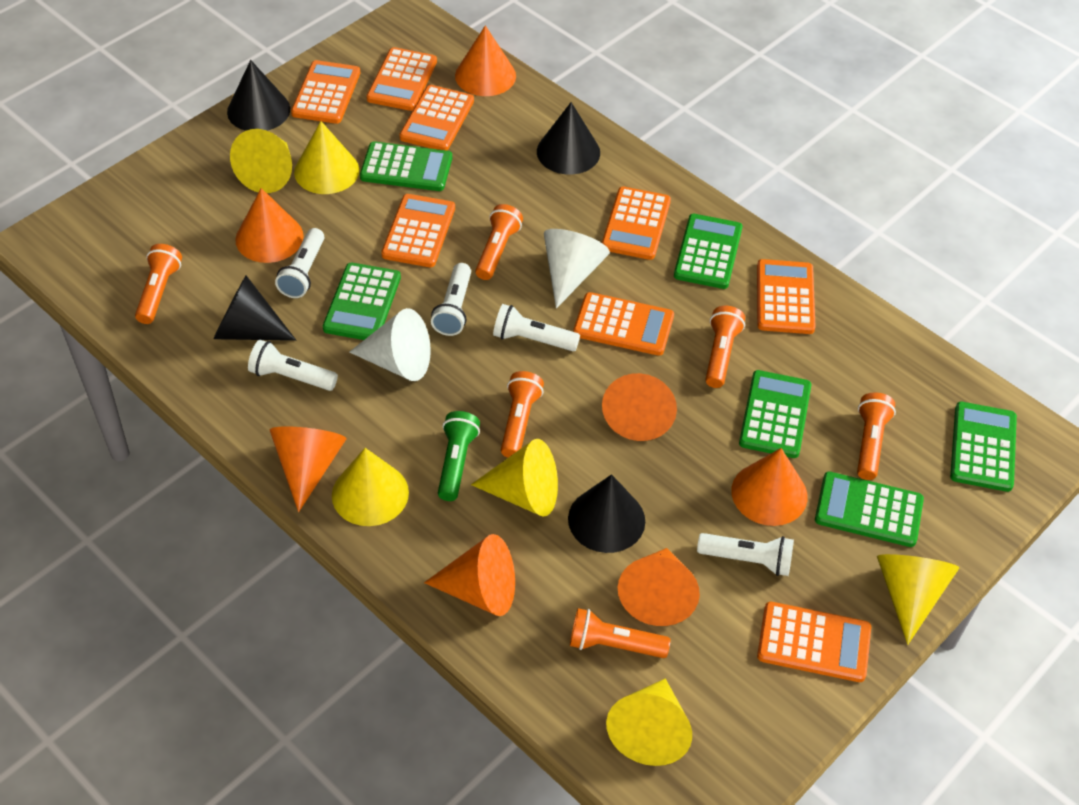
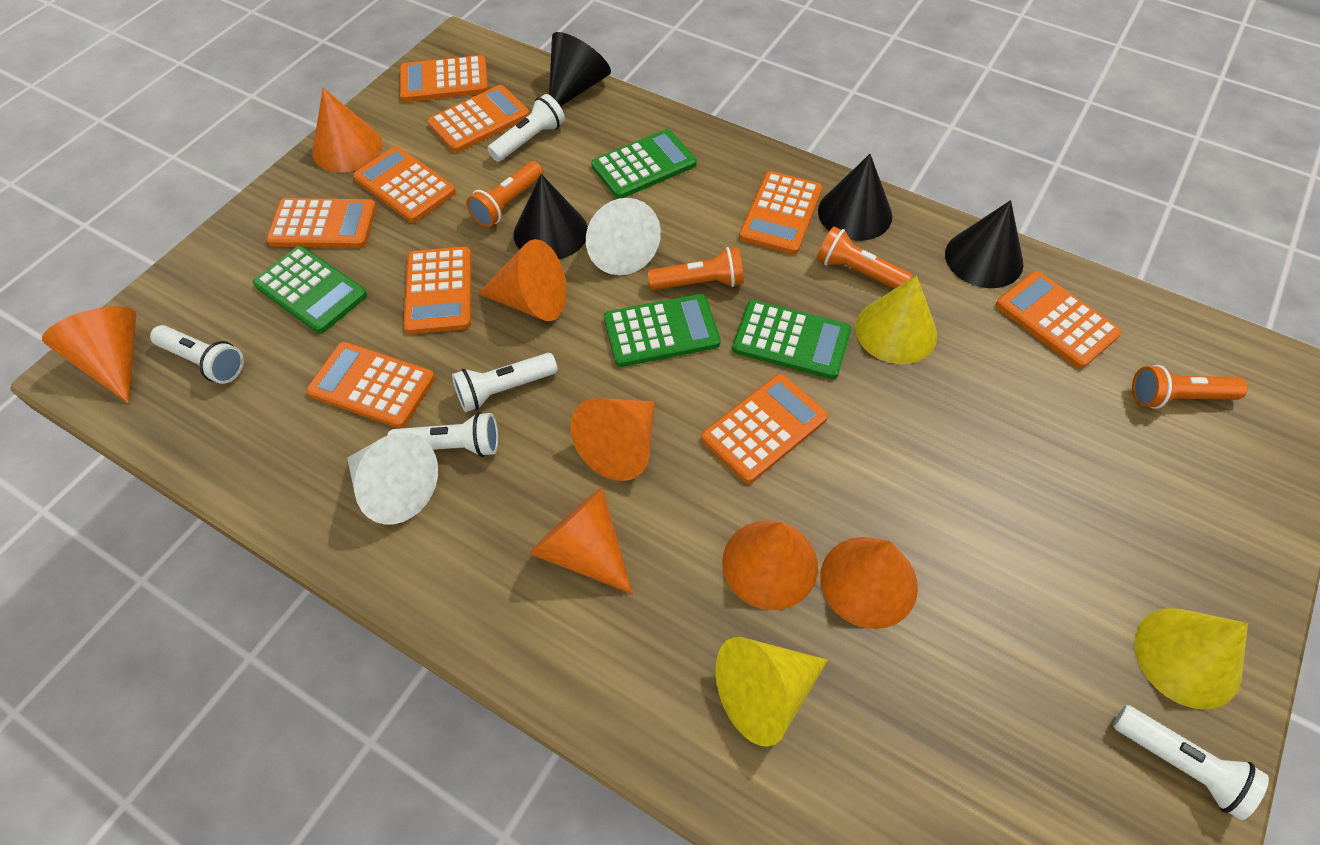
green calculator: 6 -> 4
green flashlight: 1 -> 0
orange calculator: 8 -> 9
orange flashlight: 6 -> 4
yellow cone: 6 -> 3

